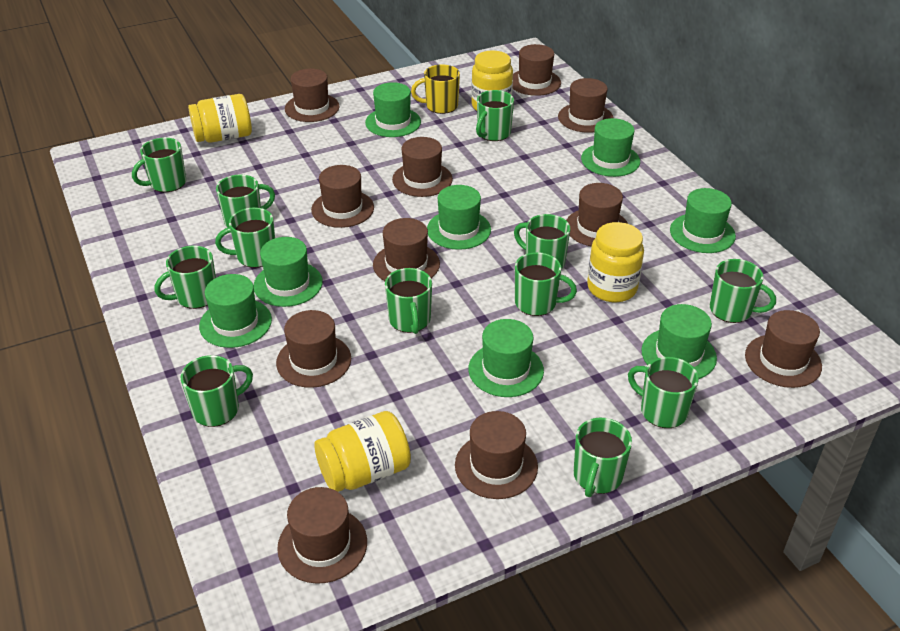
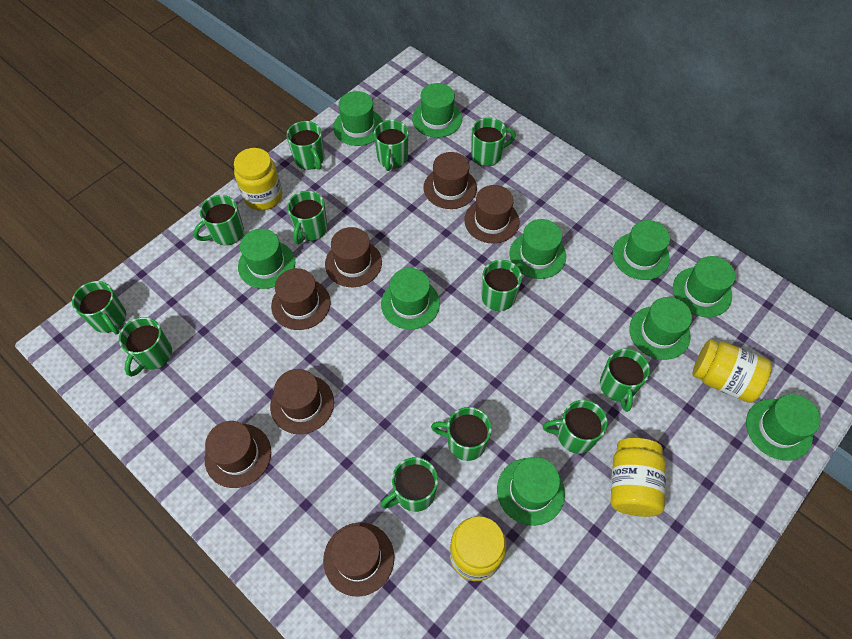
brown hat: 11 -> 7
green hat: 8 -> 10
yellow mug: 1 -> 0

